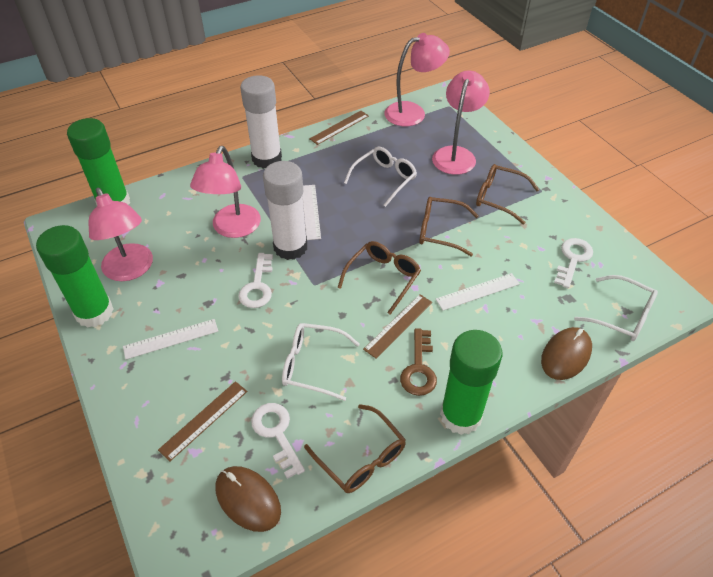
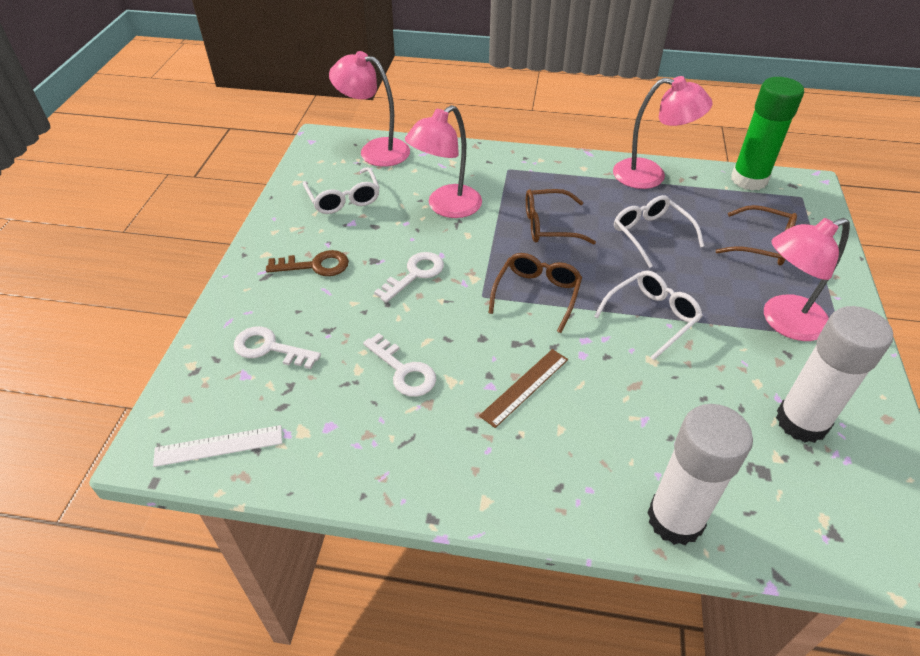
brown glasses: 4 -> 3
brown mouse: 2 -> 0
brown ruler: 3 -> 1
green glue stick: 3 -> 1
white ruler: 3 -> 1

